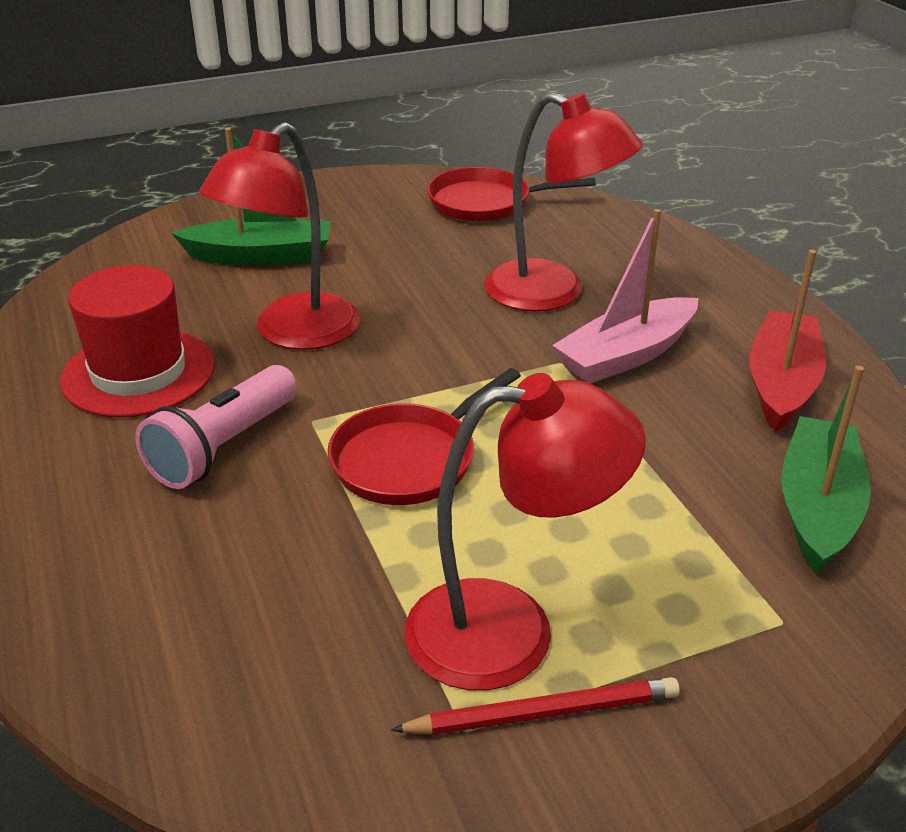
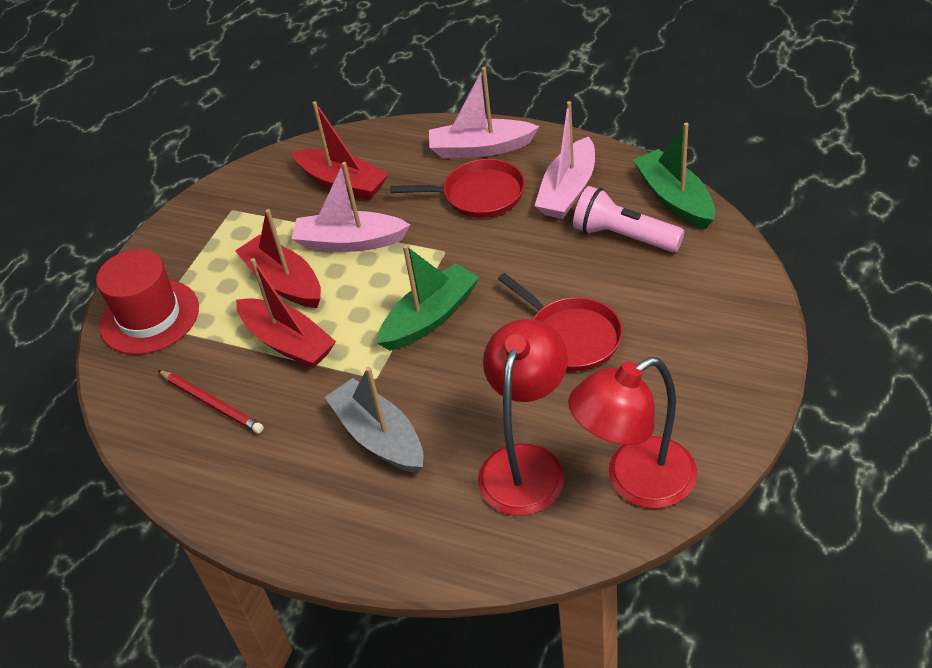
grey boat: 0 -> 1
pink boat: 1 -> 3
red boat: 1 -> 3
red lamp: 3 -> 2

